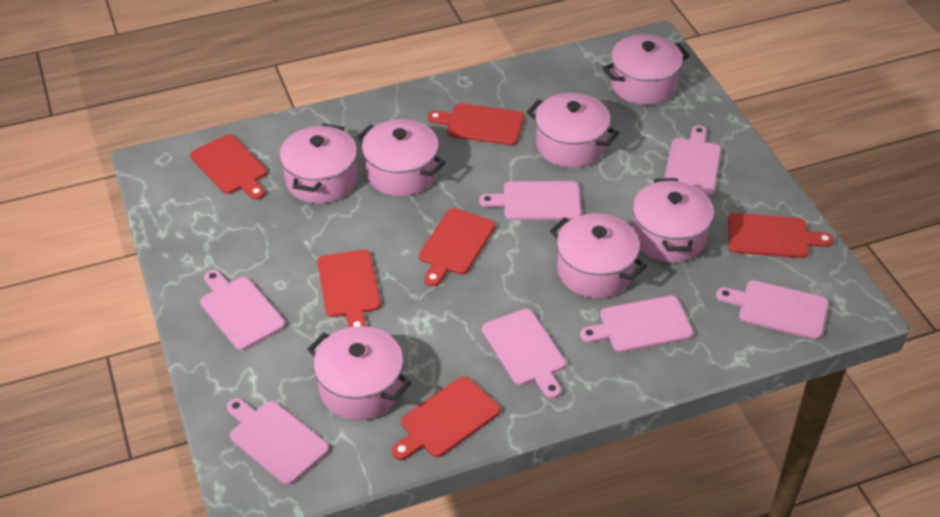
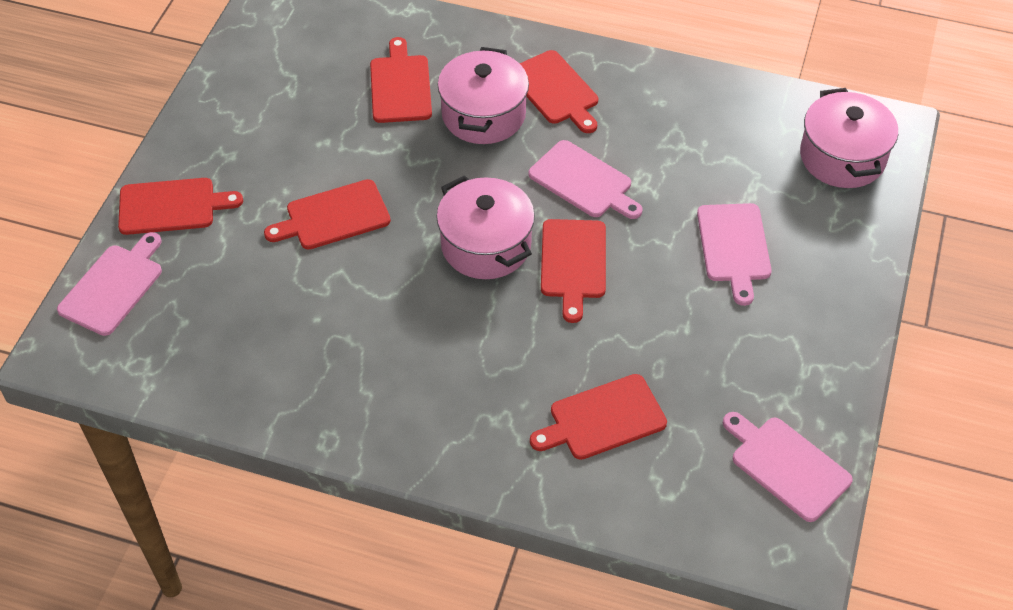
pink cutting board: 7 -> 4
pink pot: 7 -> 3

